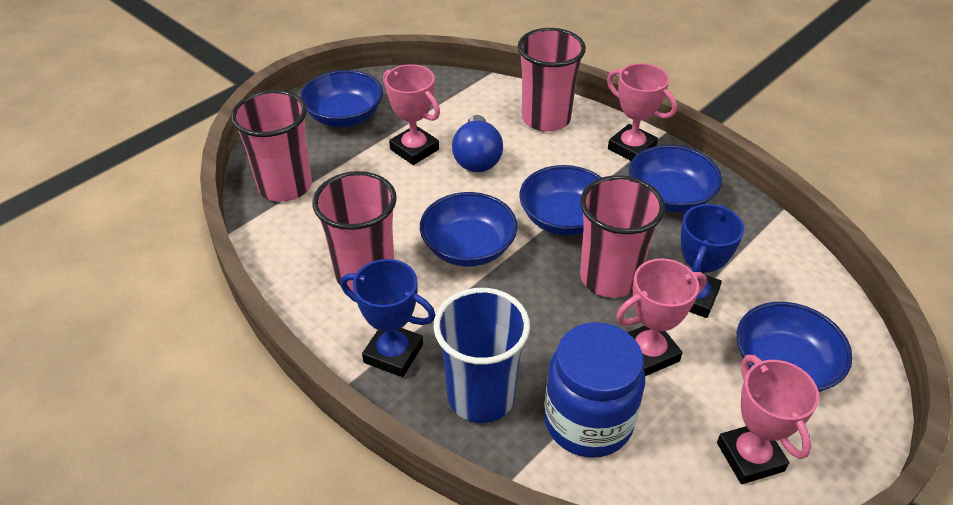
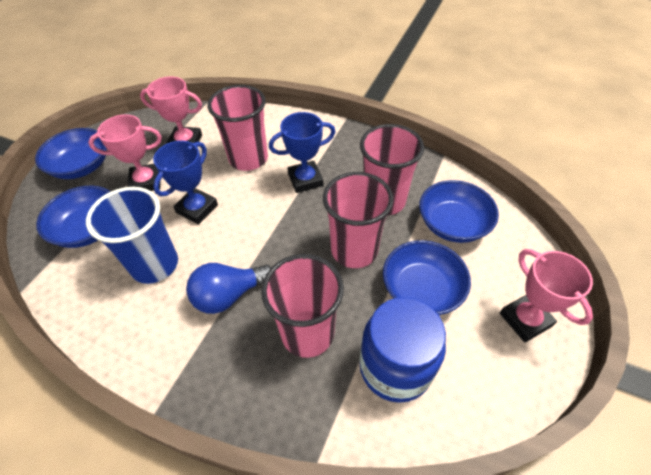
blue bowl: 5 -> 4
pink trophy: 4 -> 3

